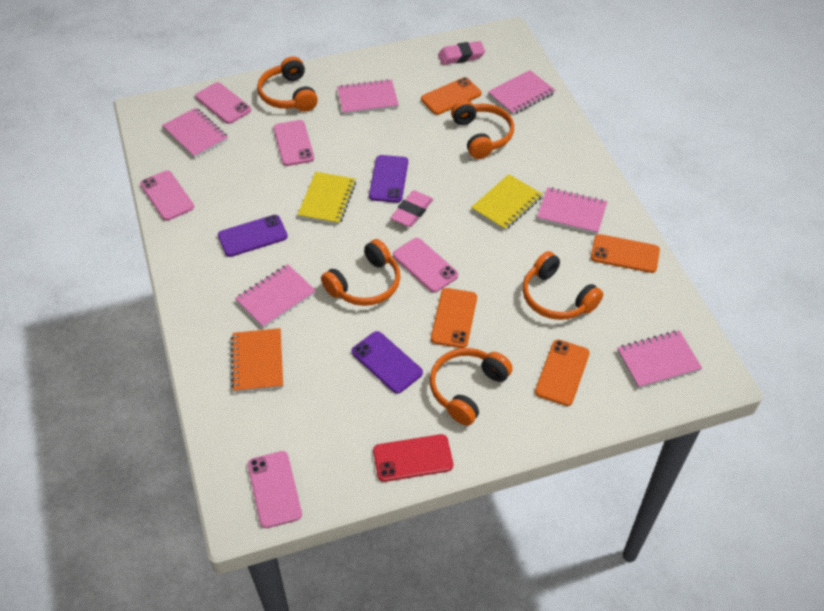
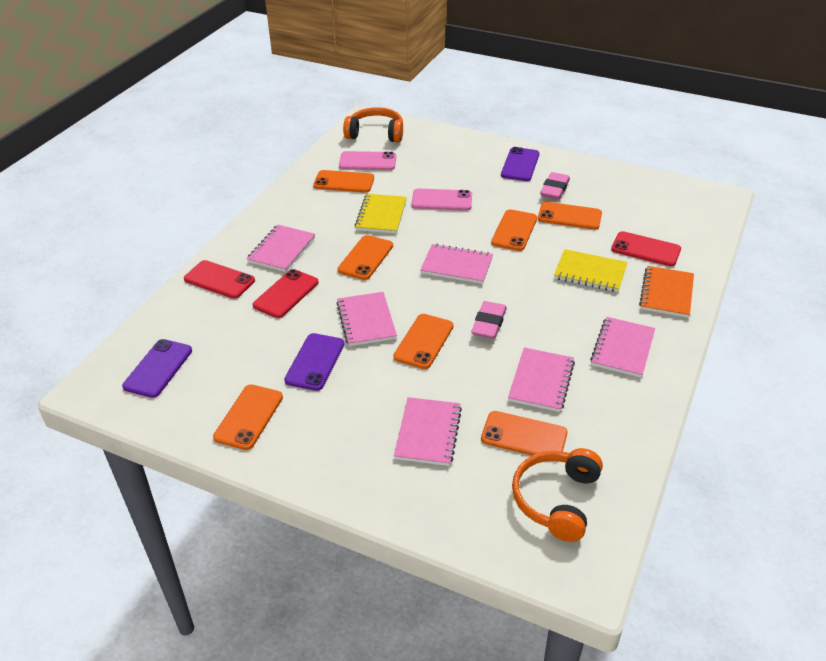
orange headphones: 5 -> 2
orange phone: 4 -> 7
pink phone: 5 -> 2
red phone: 1 -> 3

